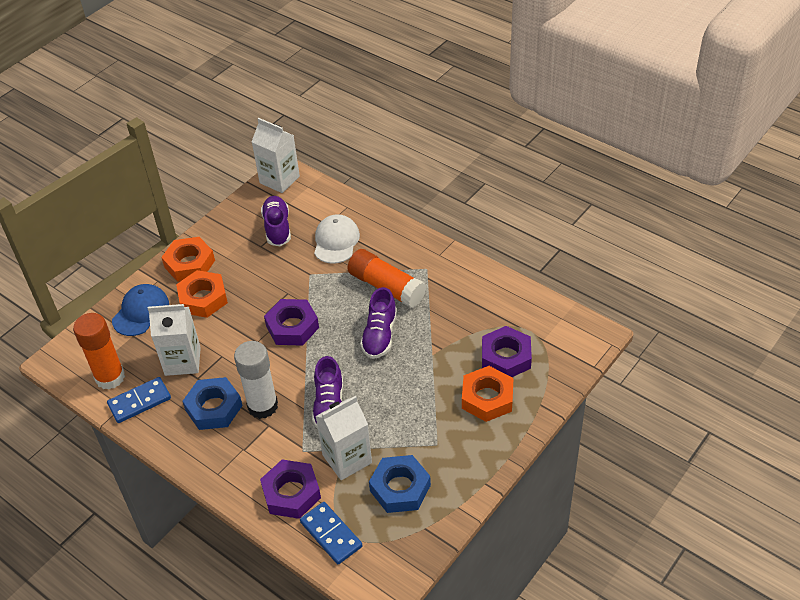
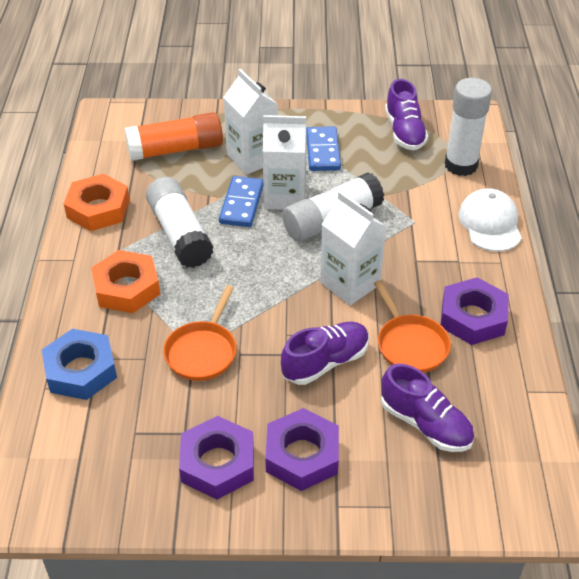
blue cap: 1 -> 0
blue nut: 2 -> 1
orange glue stick: 2 -> 1
orange nut: 3 -> 2
orange pan: 0 -> 2
white glue stick: 1 -> 3

